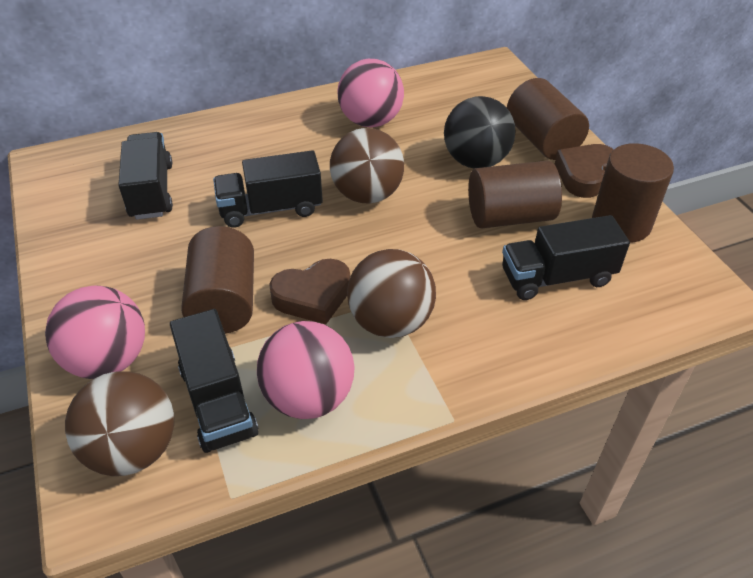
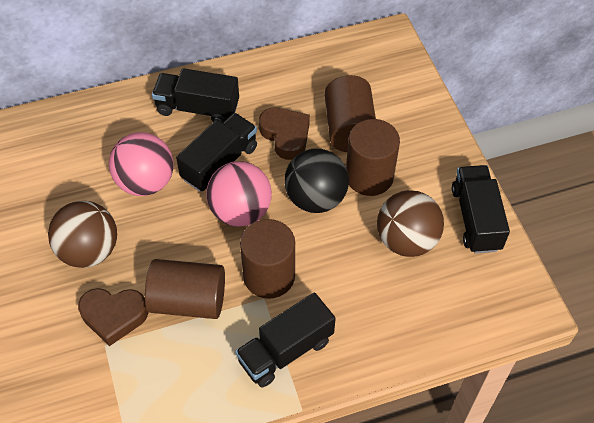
brown ball: 3 -> 2
pink ball: 3 -> 2

